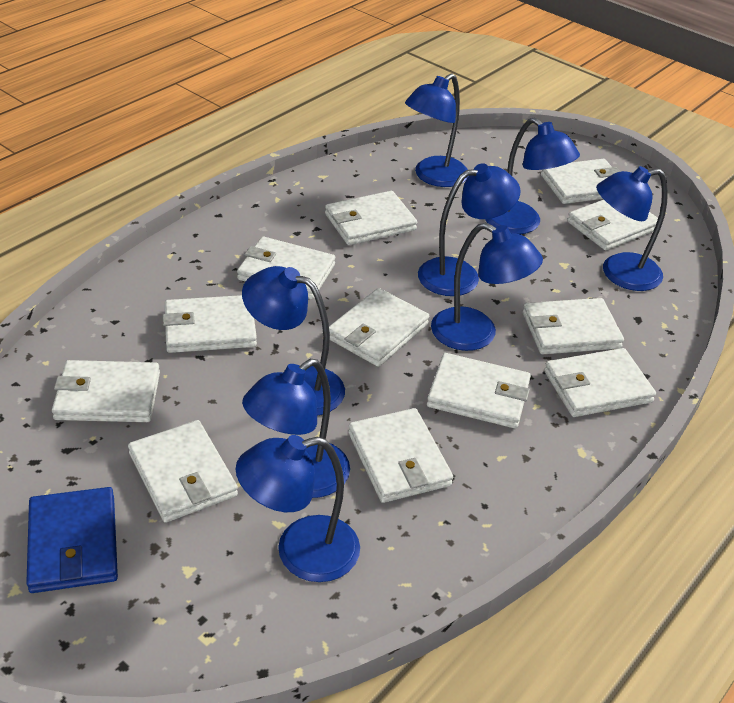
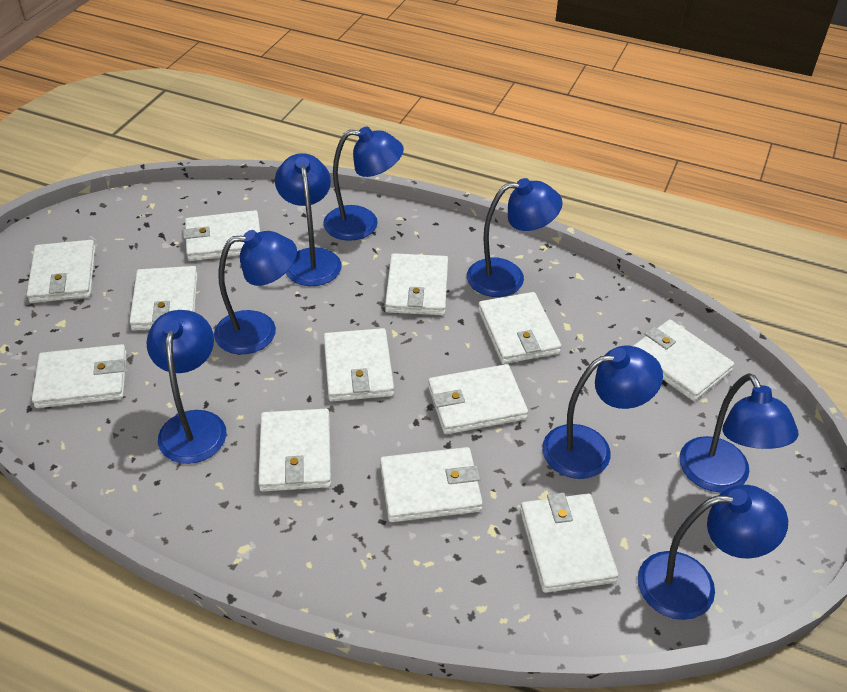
blue wallet: 1 -> 0

